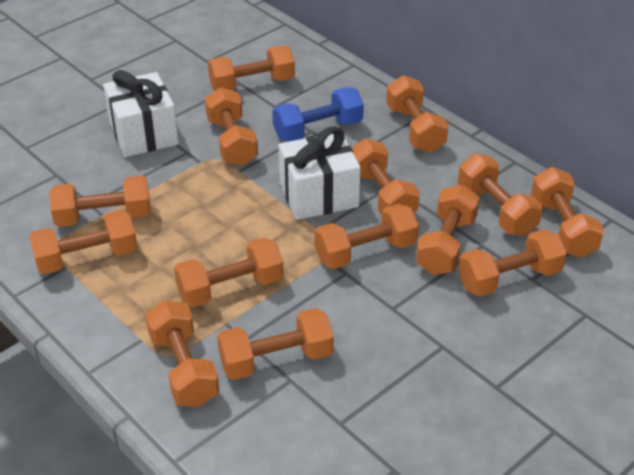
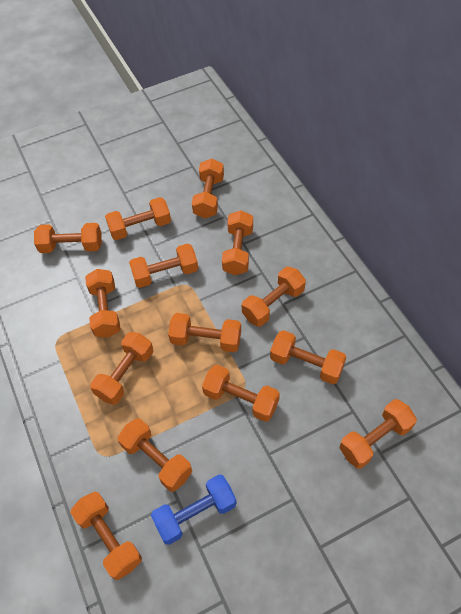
white gift: 2 -> 0

